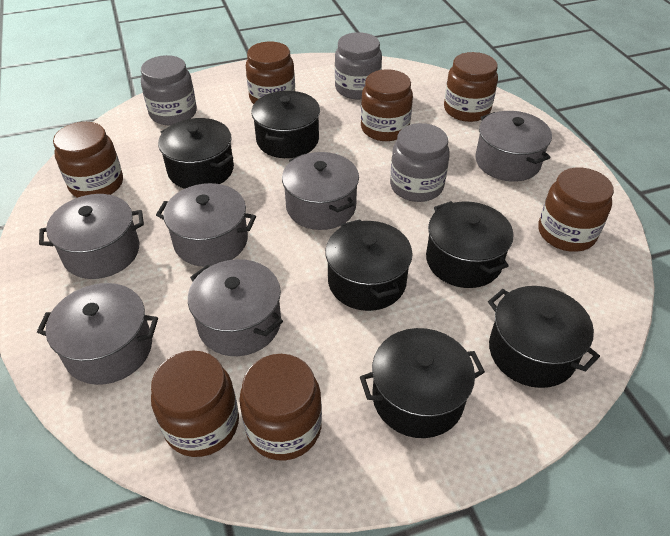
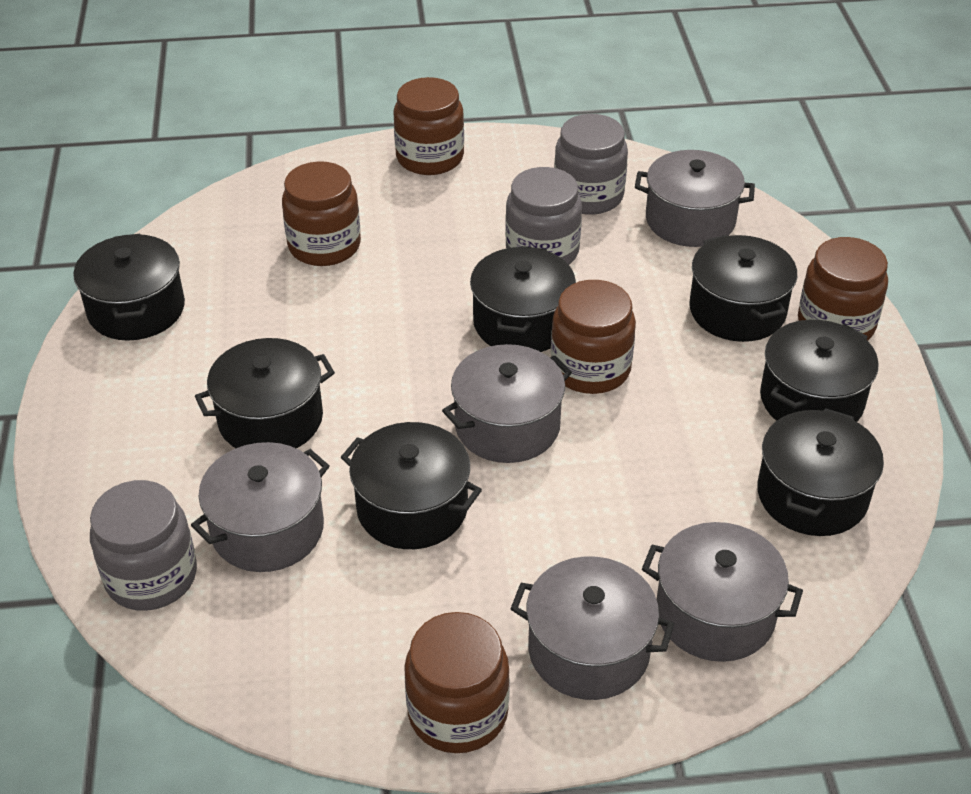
black pot: 6 -> 7
brown jar: 7 -> 5
grey pot: 6 -> 5

